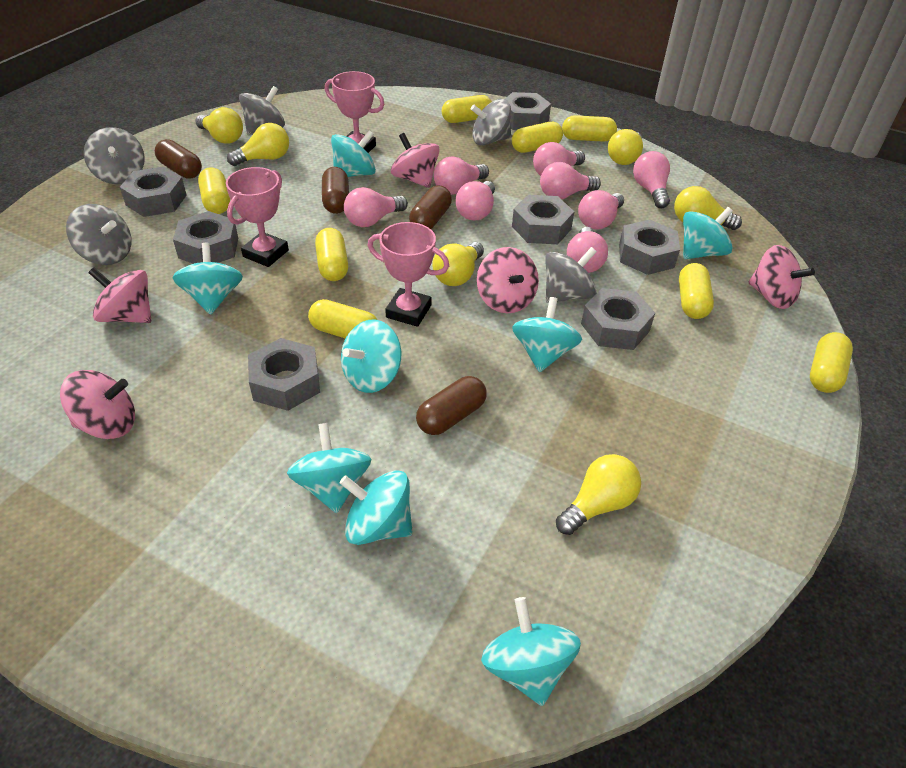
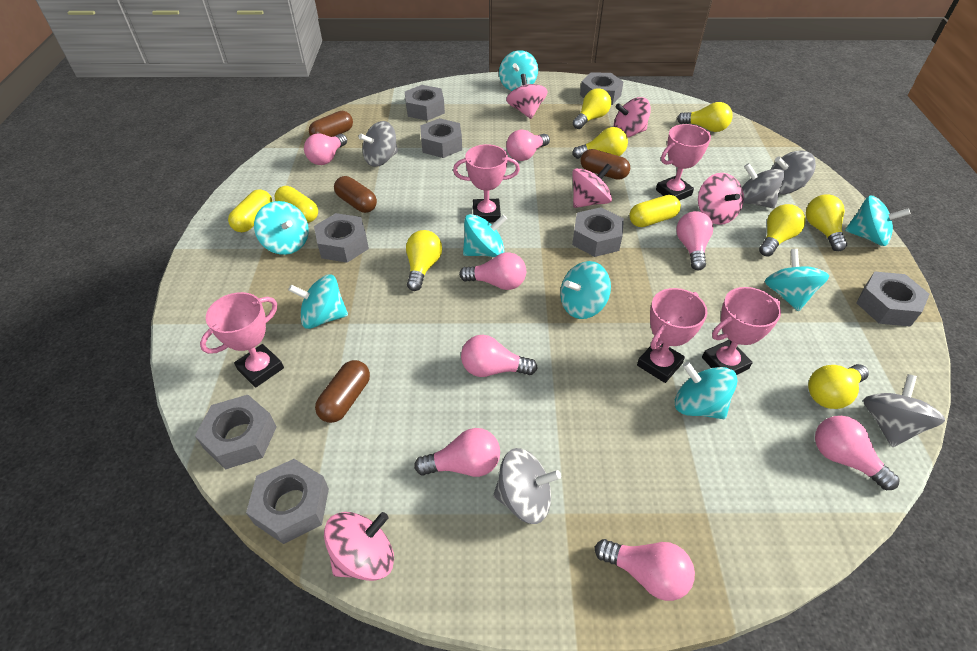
grey nut: 7 -> 8
pink trophy: 3 -> 5
yellow capsule: 8 -> 3
yellow light bulb: 6 -> 7

